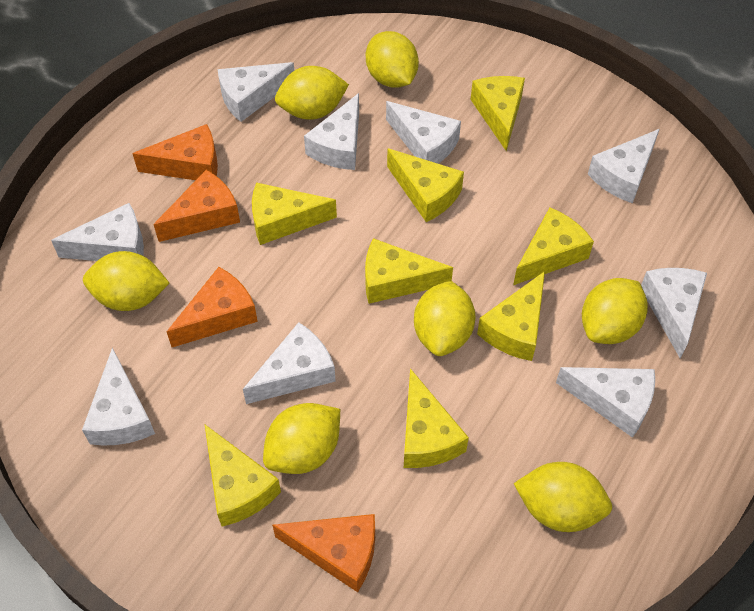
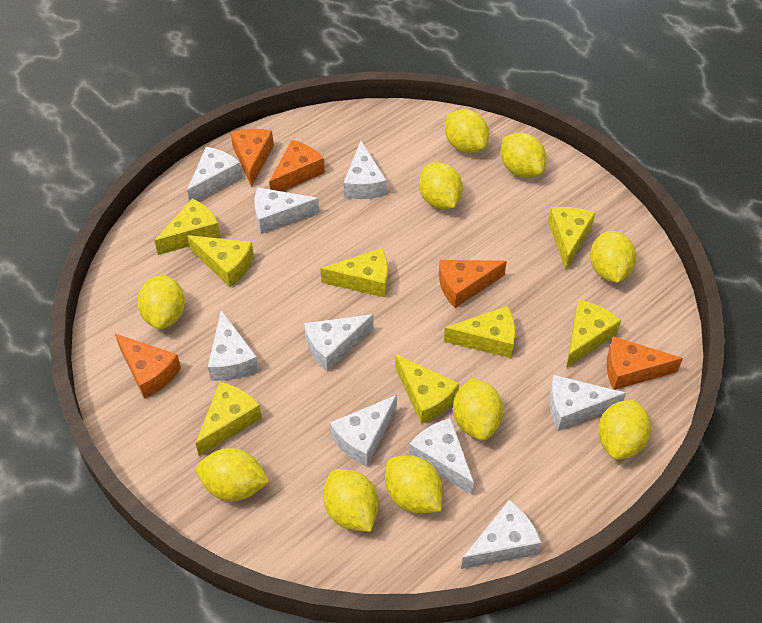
orange cheese: 4 -> 5
yellow lemon: 7 -> 10

